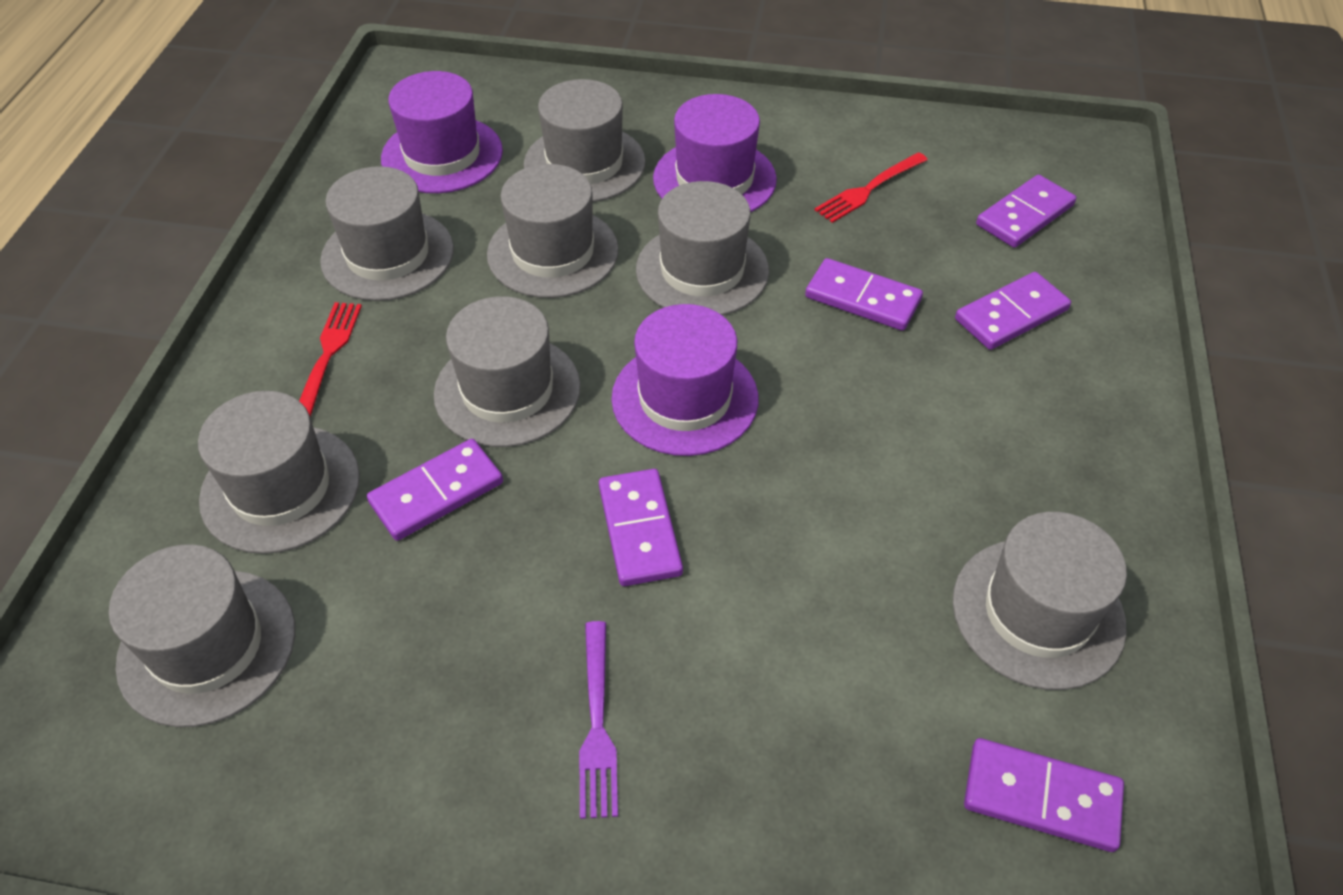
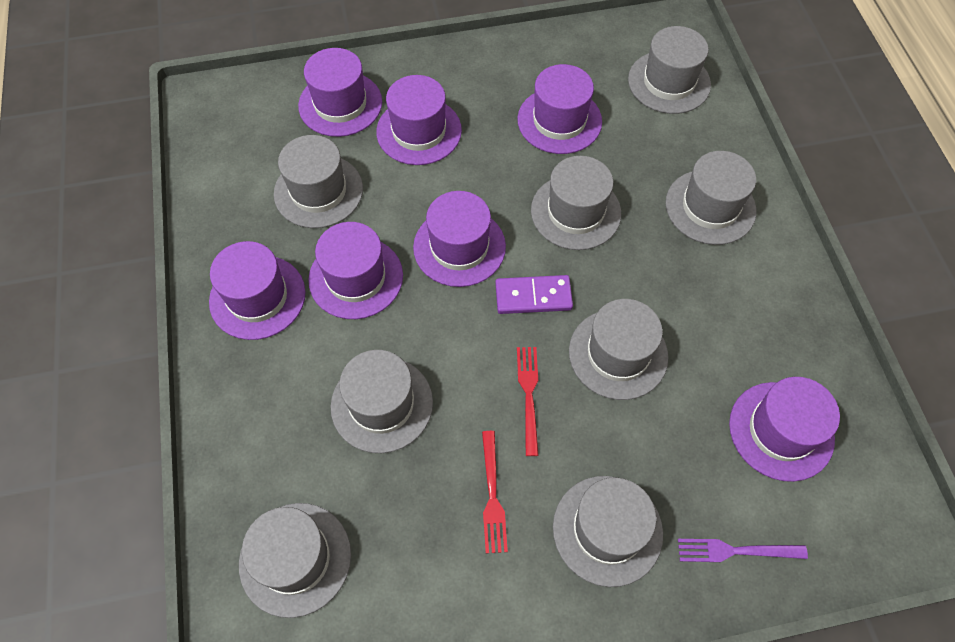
purple domino: 6 -> 1
purple hat: 3 -> 7

